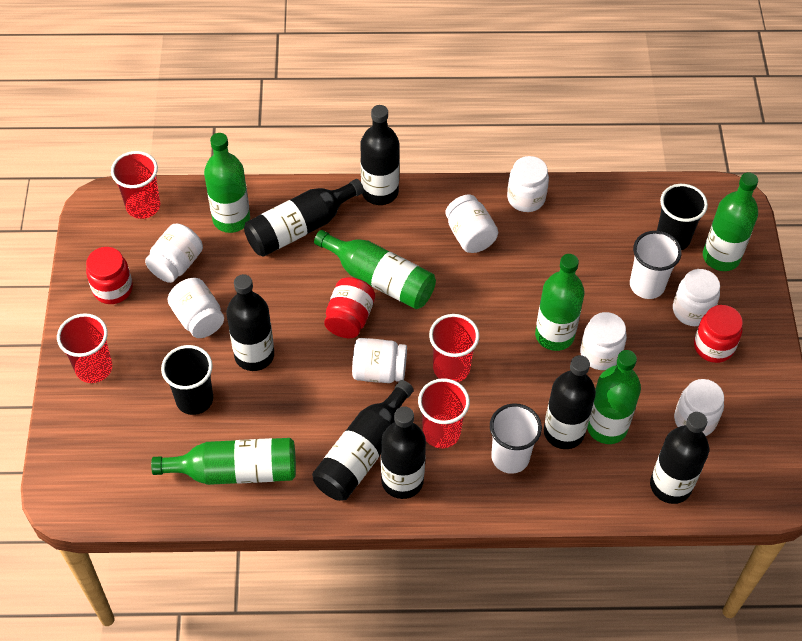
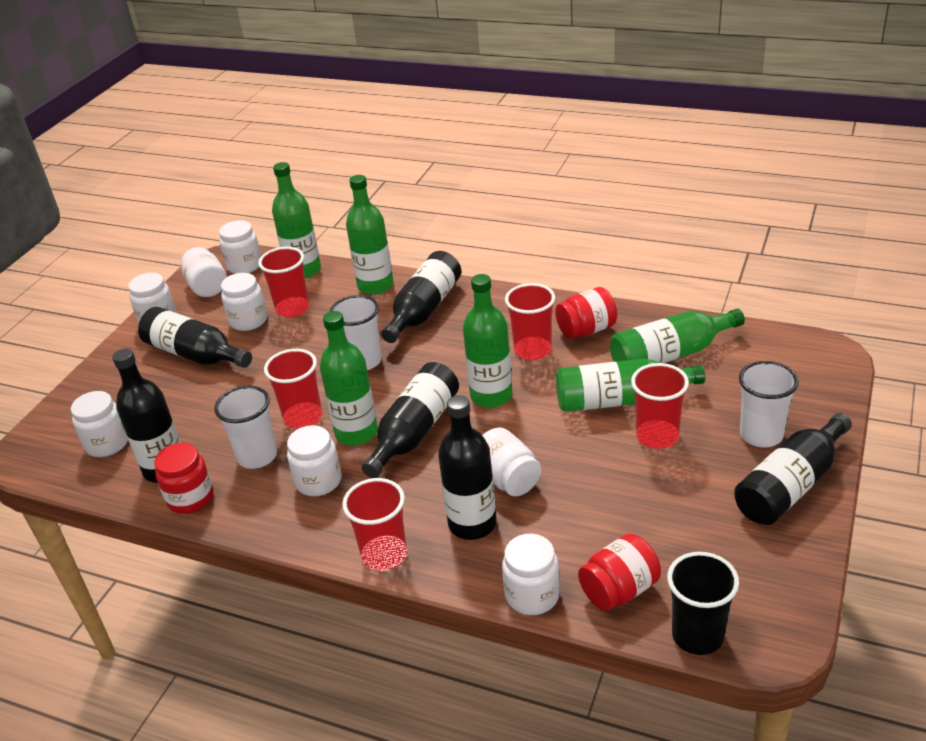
black bottle: 7 -> 6
black cup: 2 -> 1
red cup: 4 -> 5
white cup: 2 -> 3

